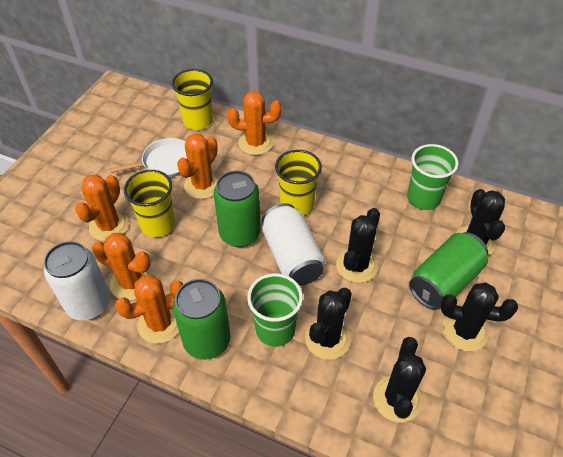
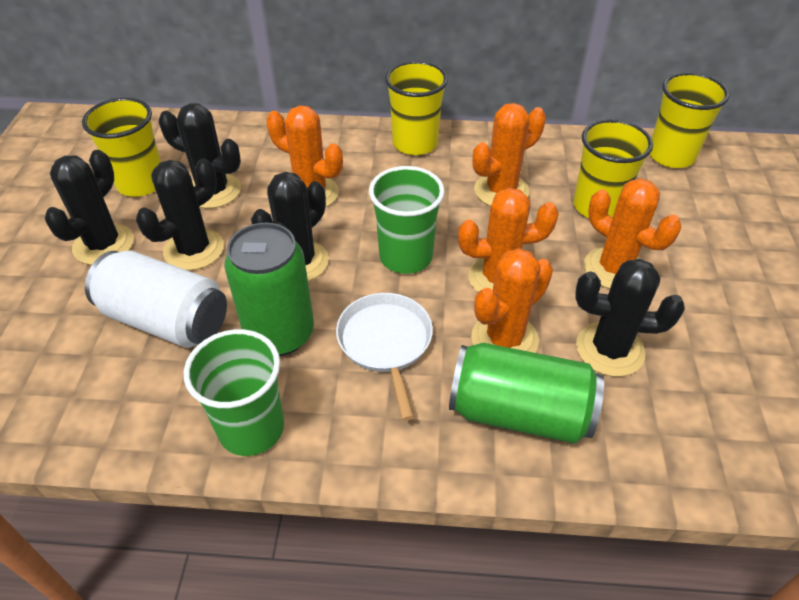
green can: 3 -> 2
white can: 2 -> 1
yellow cup: 3 -> 4

